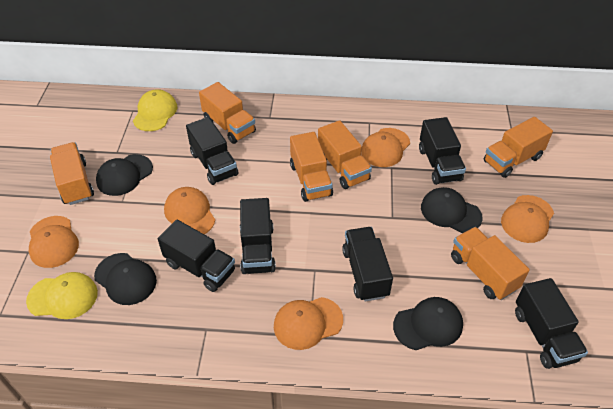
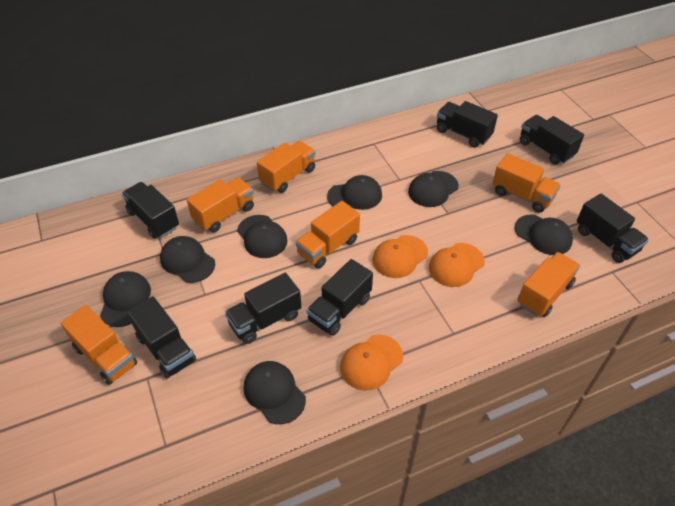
black cap: 4 -> 7
black truck: 6 -> 7
orange cap: 5 -> 3
yellow cap: 2 -> 0

